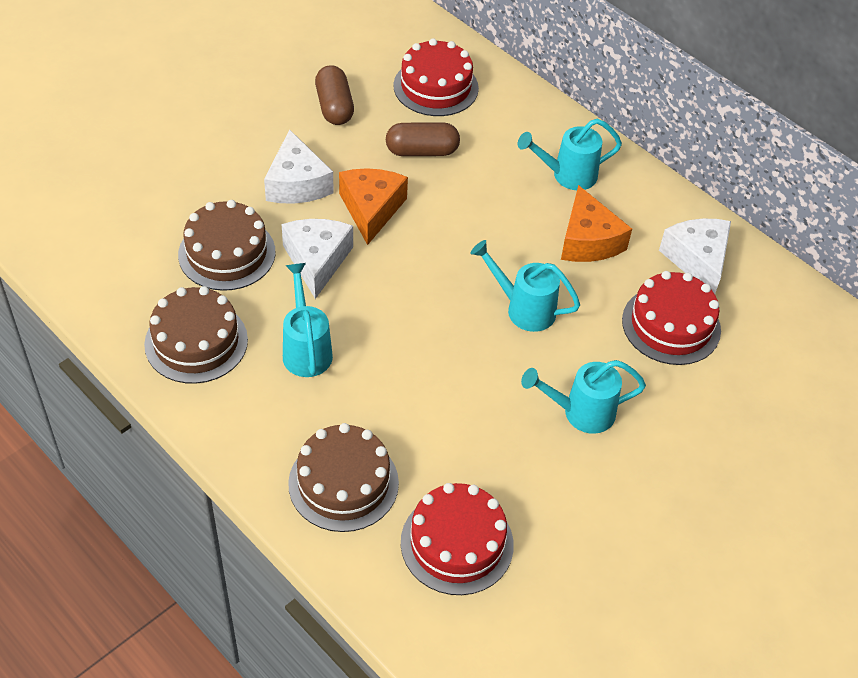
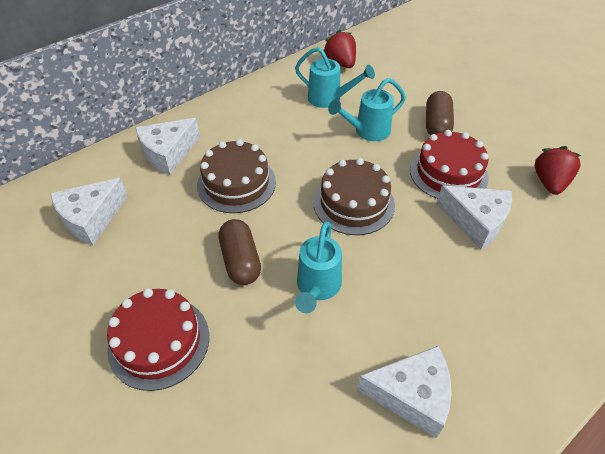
brown cake: 3 -> 2
orange cheese: 2 -> 0
red cake: 3 -> 2
red strawberry: 0 -> 2
turquoise watering can: 4 -> 3
white cheese: 3 -> 4

